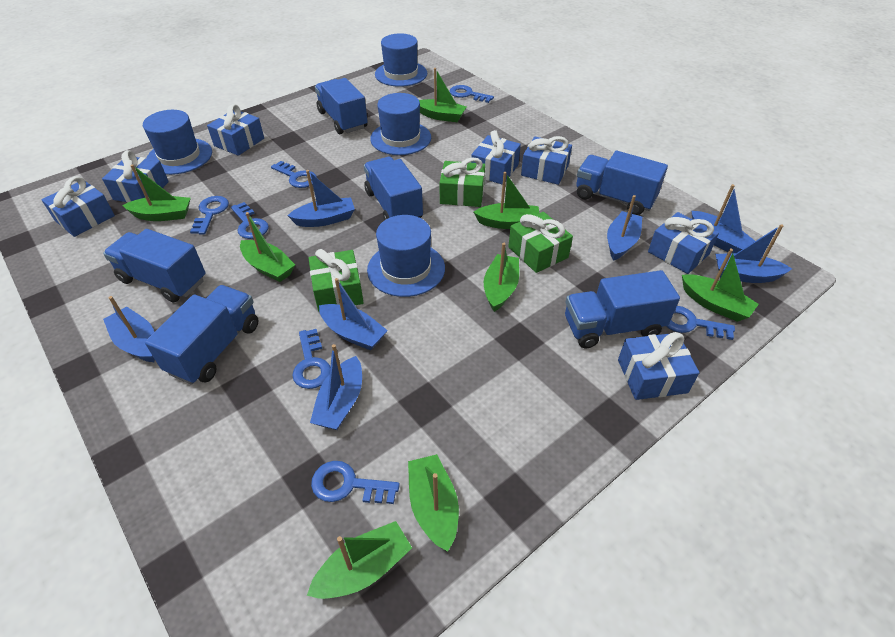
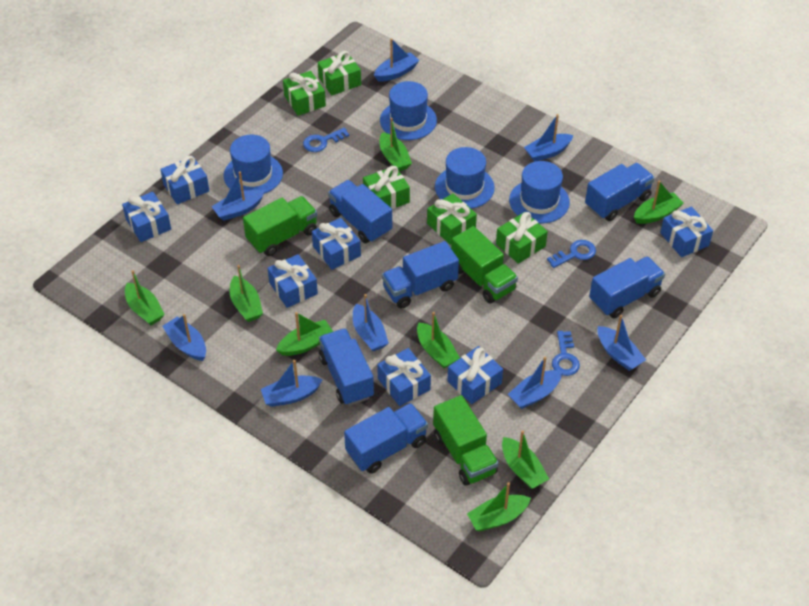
blue boat: 7 -> 8
blue key: 7 -> 3
green gift: 3 -> 5
green truck: 0 -> 3

